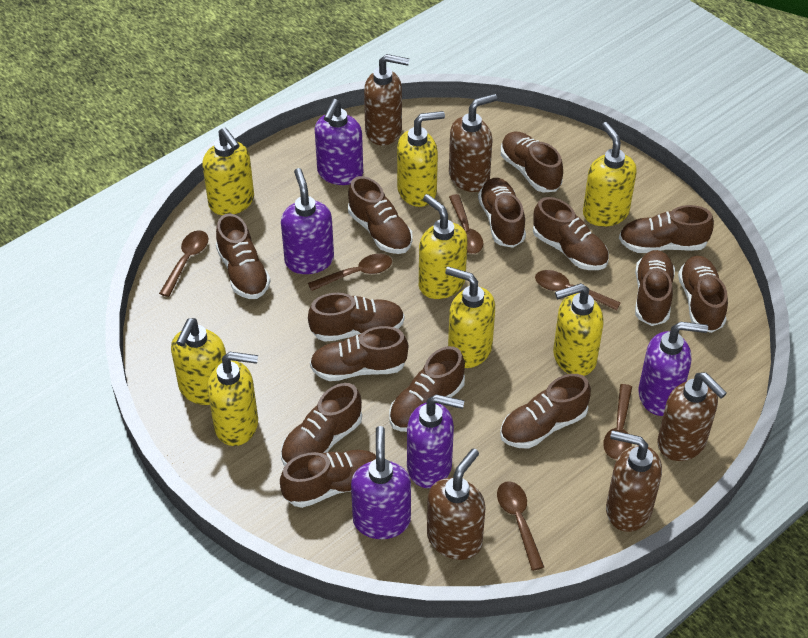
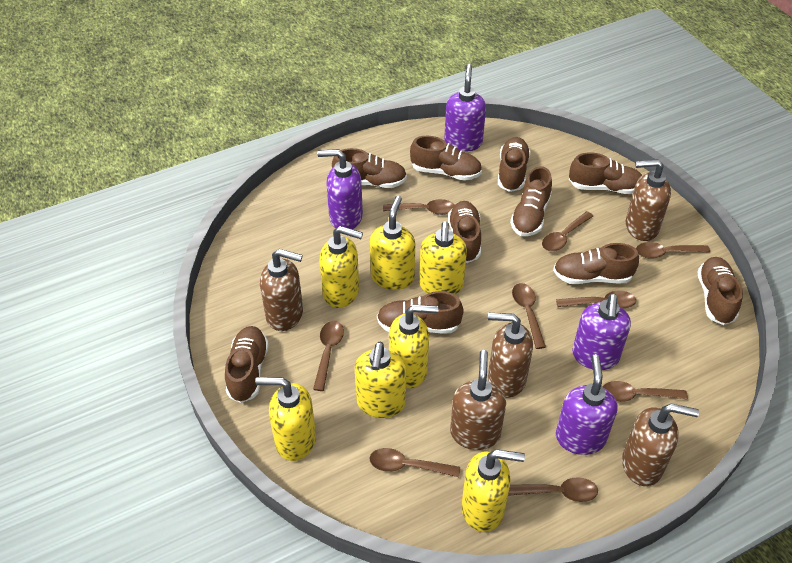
brown shoe: 14 -> 10
brown spoon: 6 -> 9
purple soap dispenser: 5 -> 4
yellow soap dispenser: 8 -> 7

